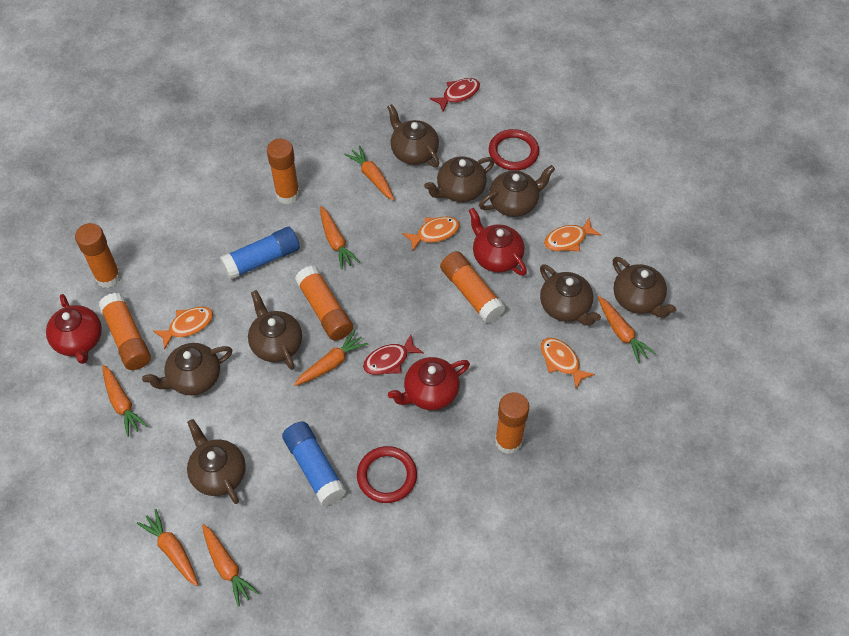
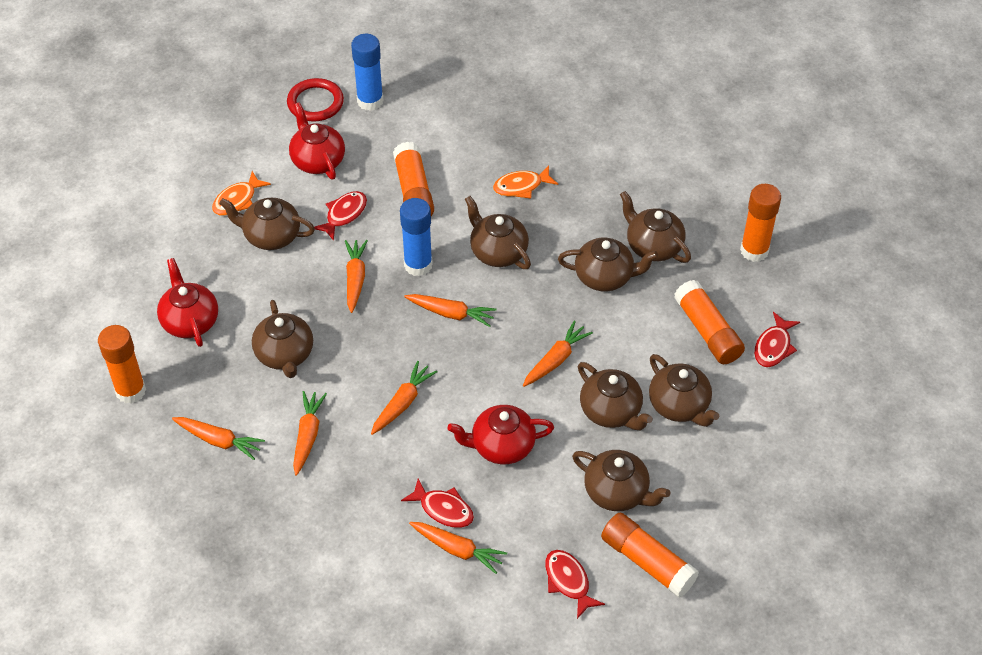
orange fish: 4 -> 2
orange glue stick: 6 -> 5
red fish: 2 -> 4
red ring: 2 -> 1

